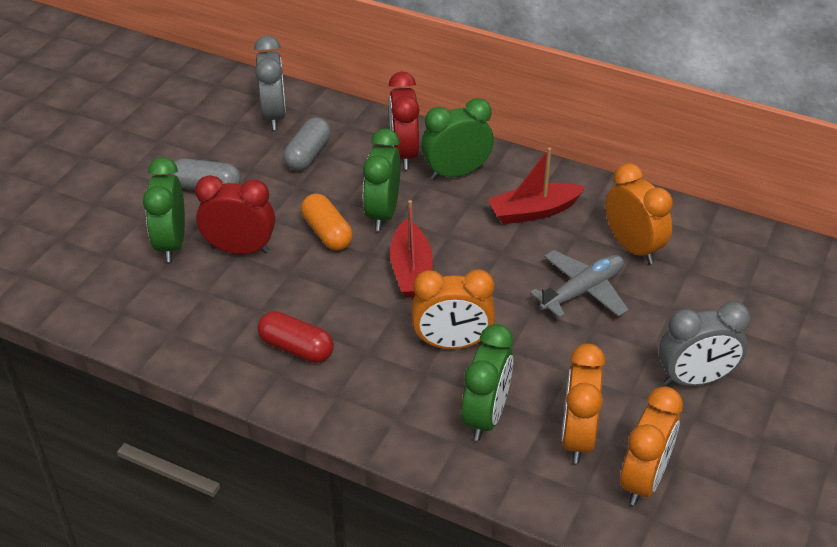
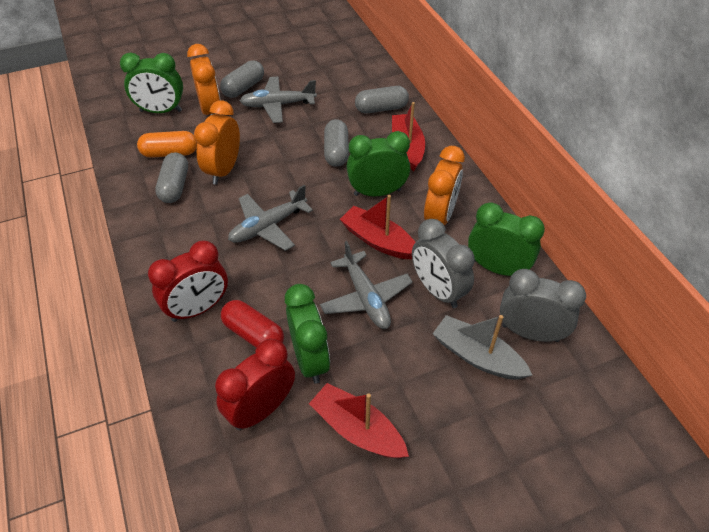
grey boat: 0 -> 1
grey capsule: 2 -> 4
grey plane: 1 -> 3
orange clock: 4 -> 3
red boat: 2 -> 3

